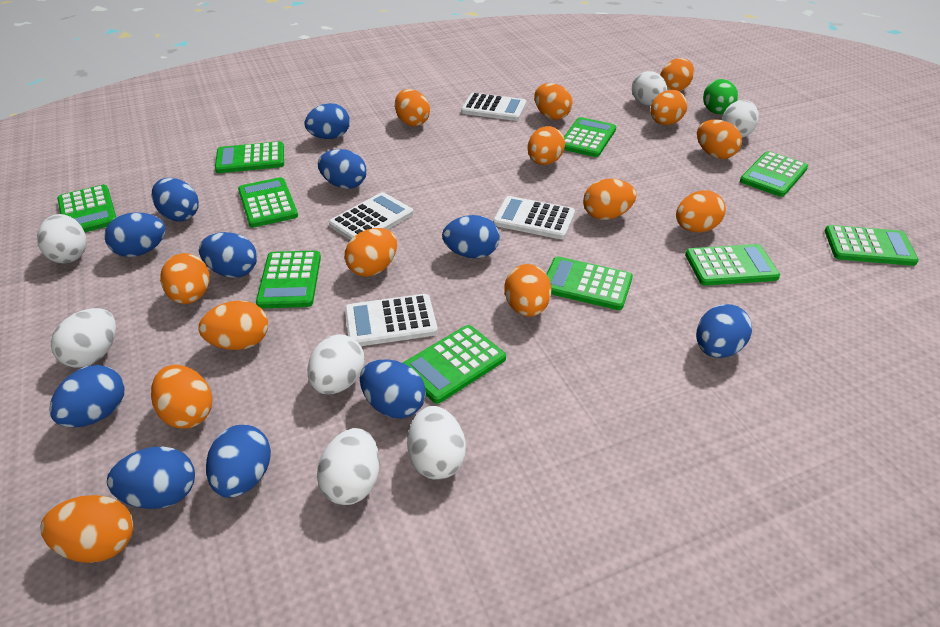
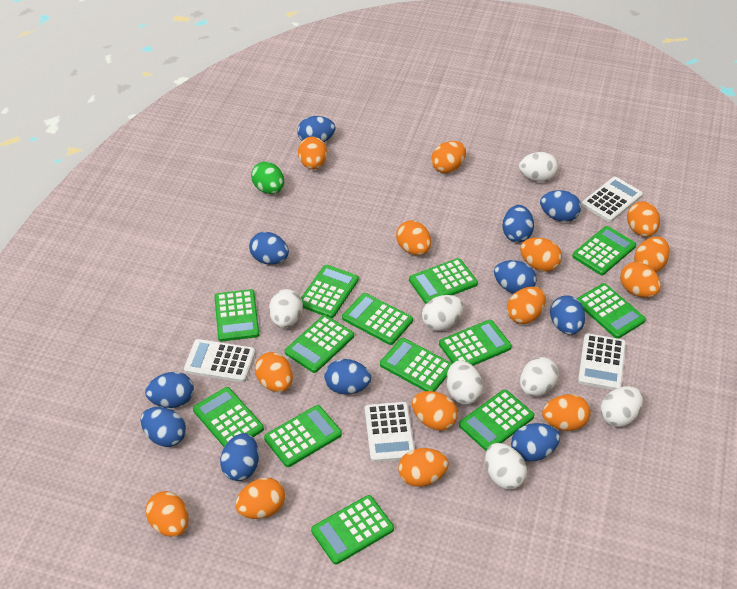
green calculator: 10 -> 13

